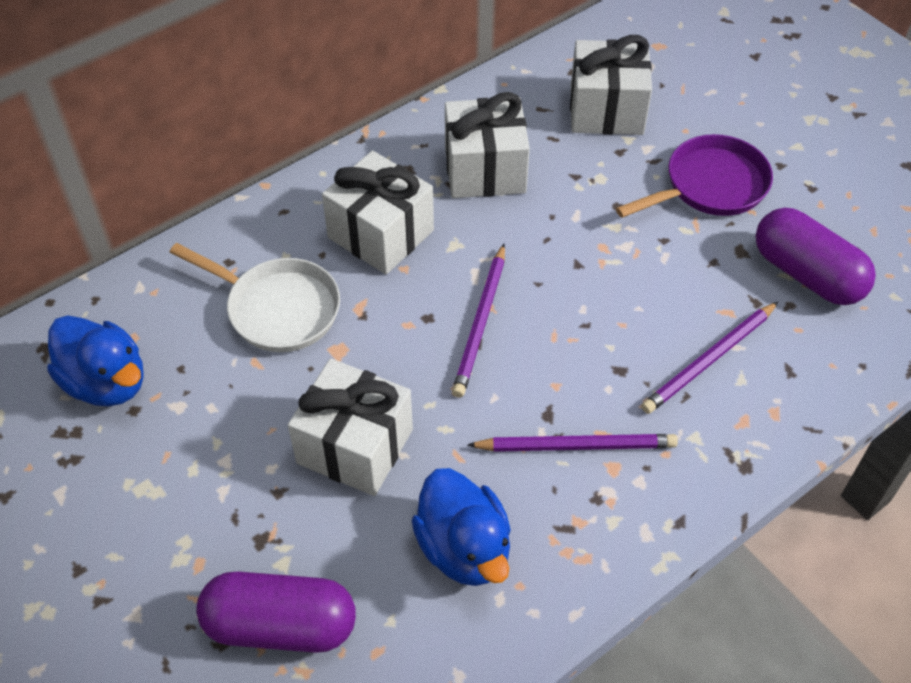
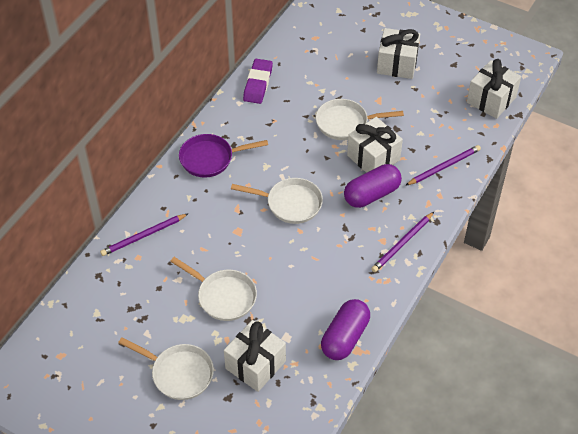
blue duck: 2 -> 0
purple eraser: 0 -> 1
white pan: 1 -> 4

